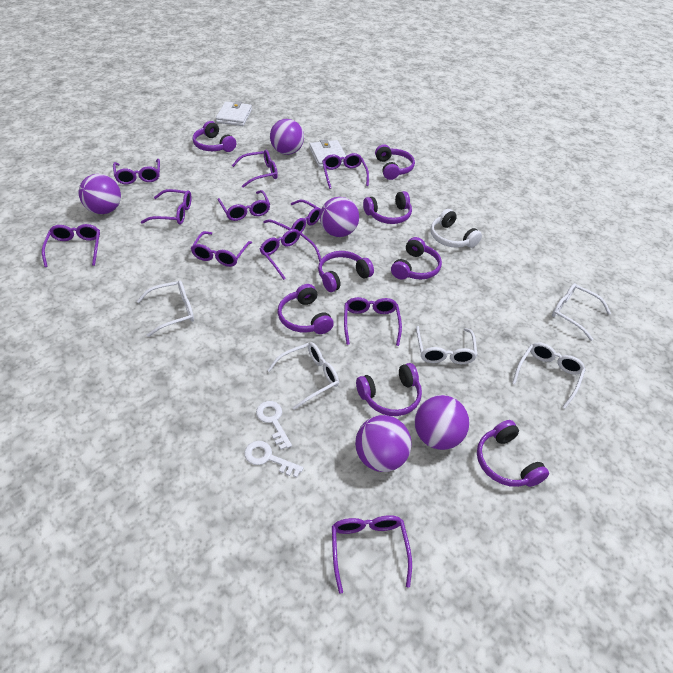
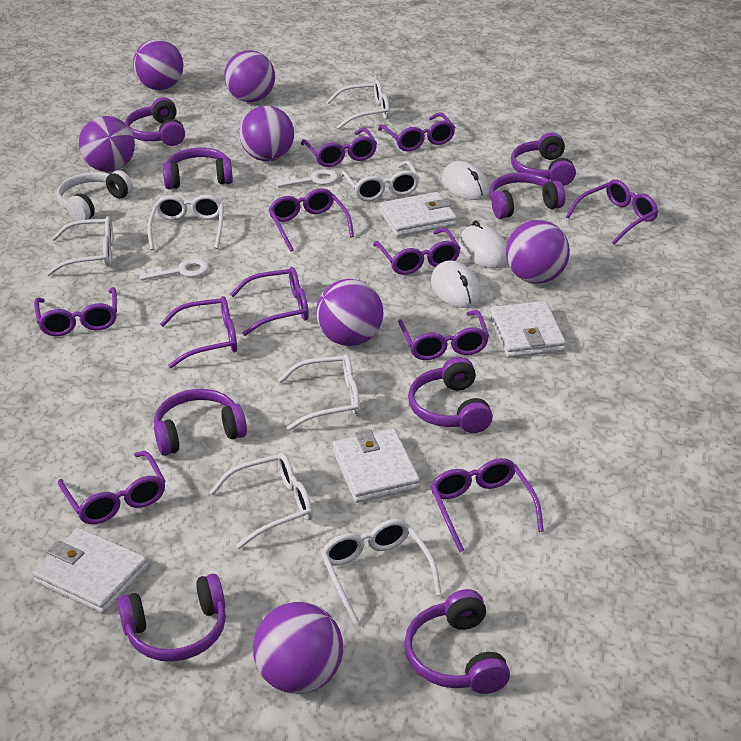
purple ball: 5 -> 7
white glasses: 5 -> 7
white mouse: 0 -> 3
white wallet: 2 -> 4

